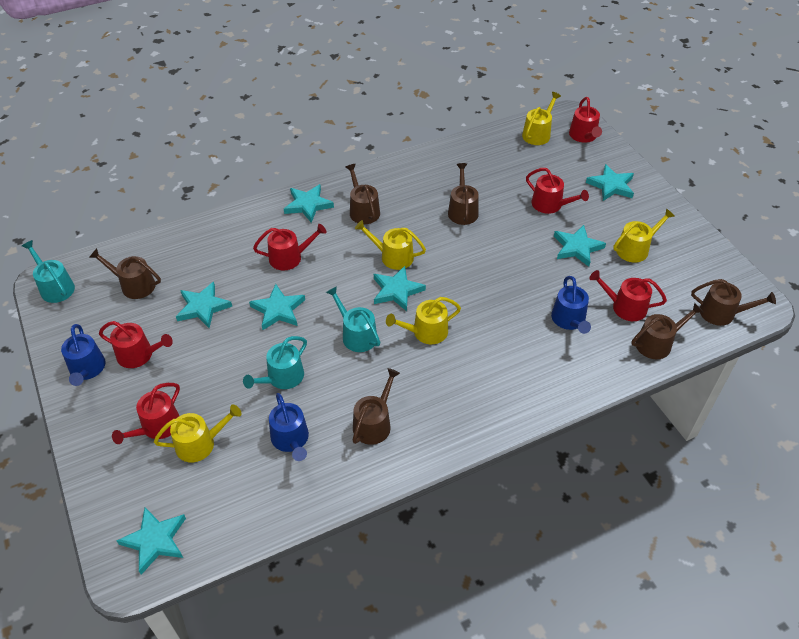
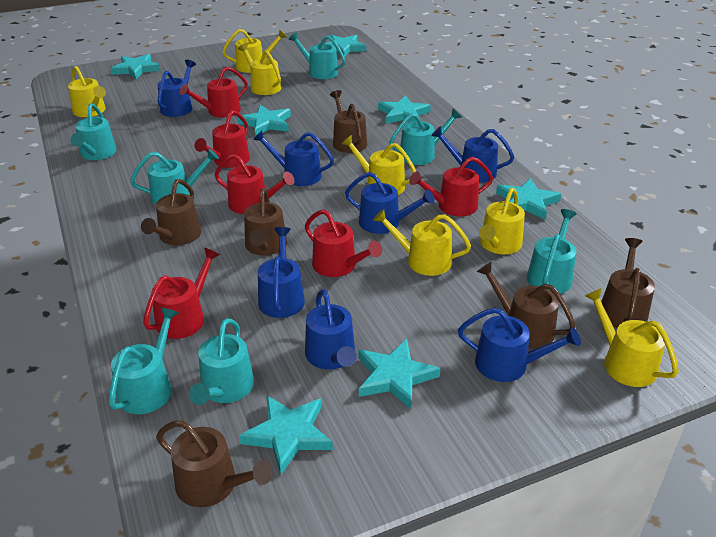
blue watering can: 3 -> 7
turquoise watering can: 3 -> 7
yellow watering can: 5 -> 7

